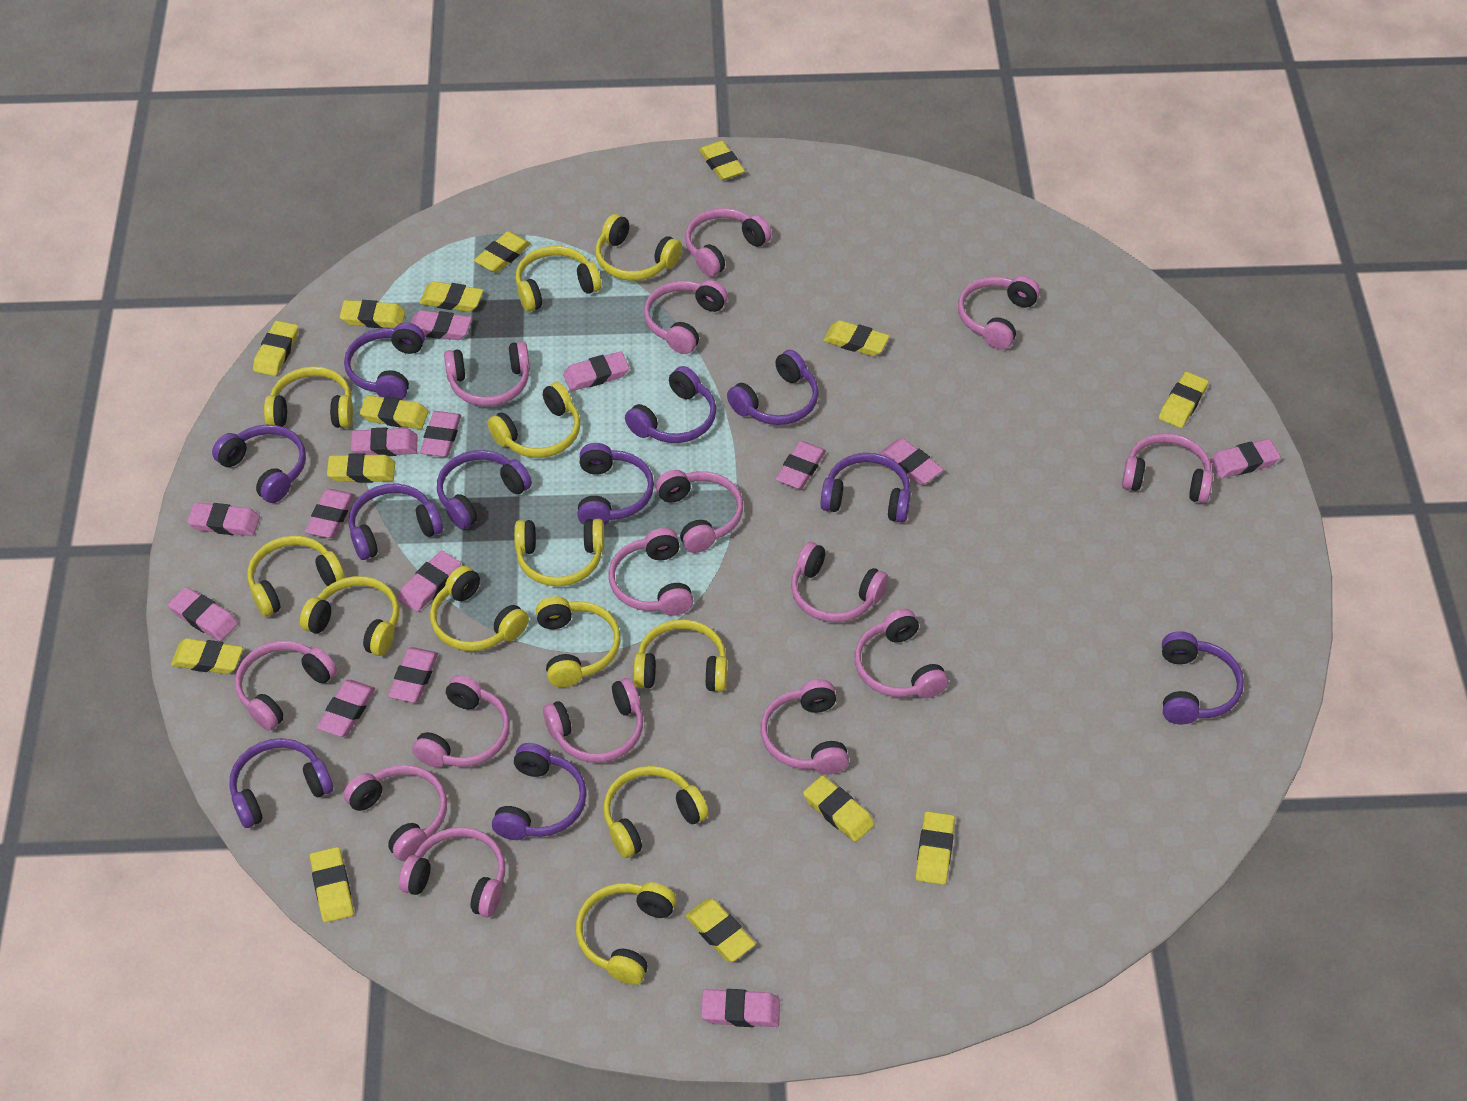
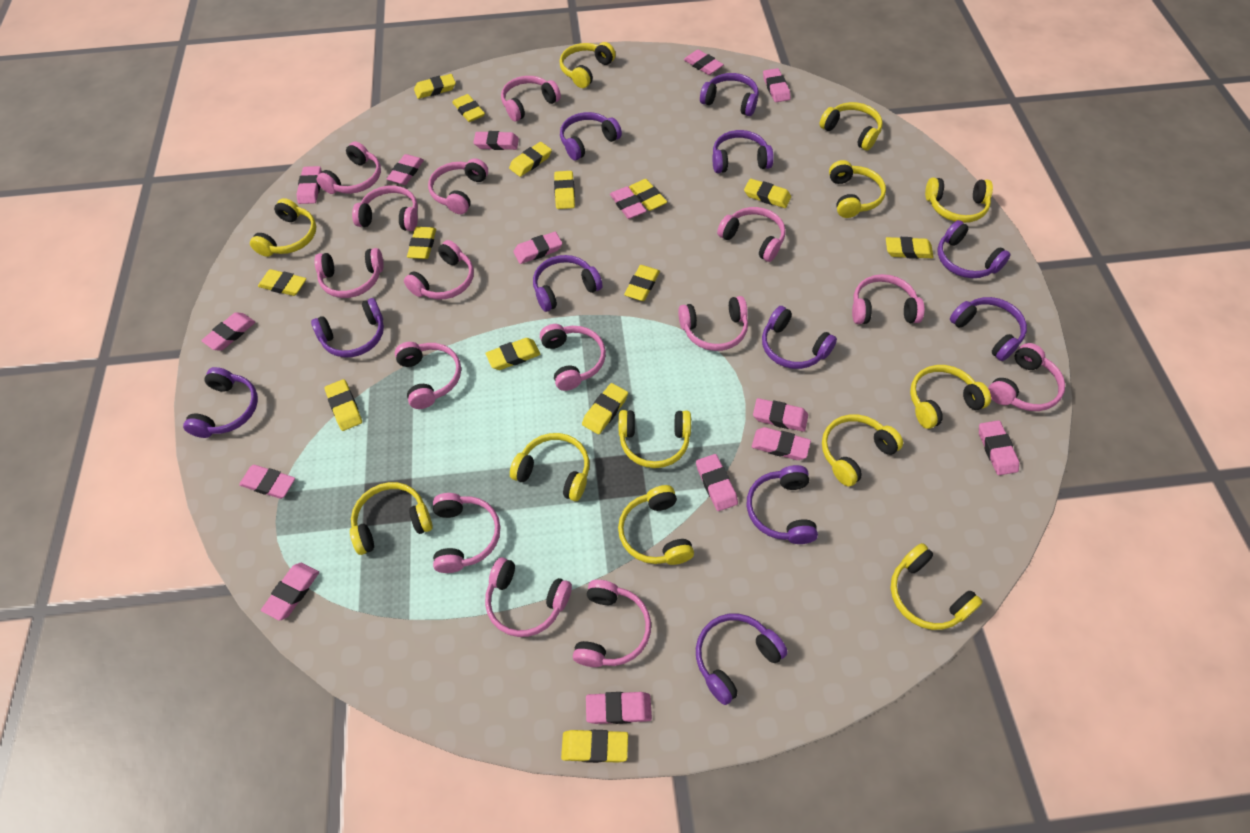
pink eraser: 14 -> 15

